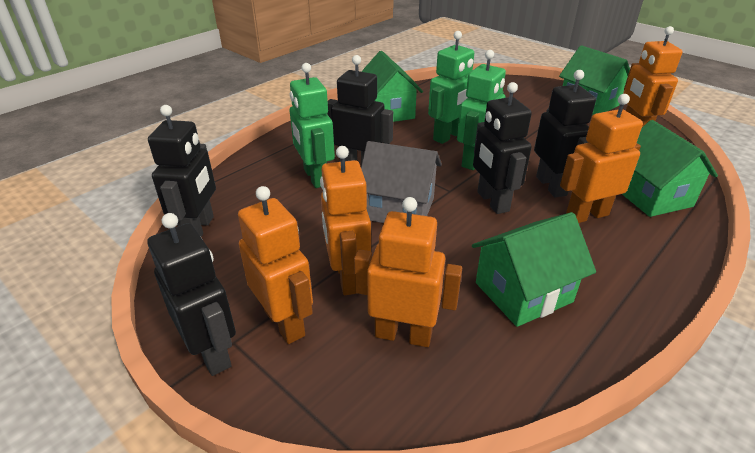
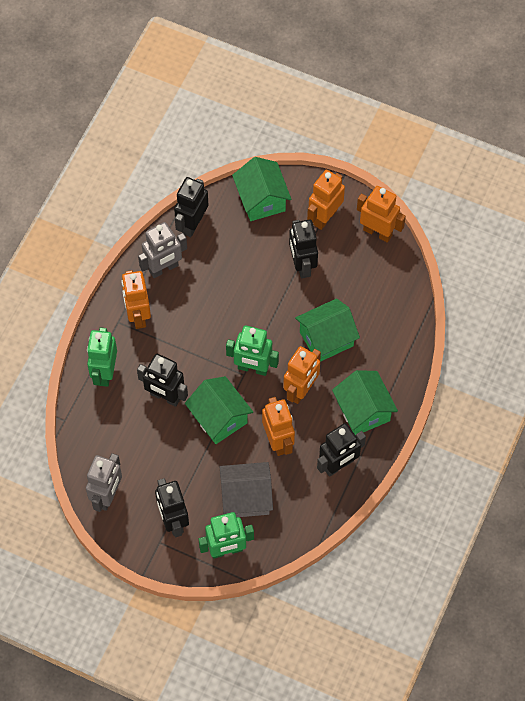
grey robot: 0 -> 2

